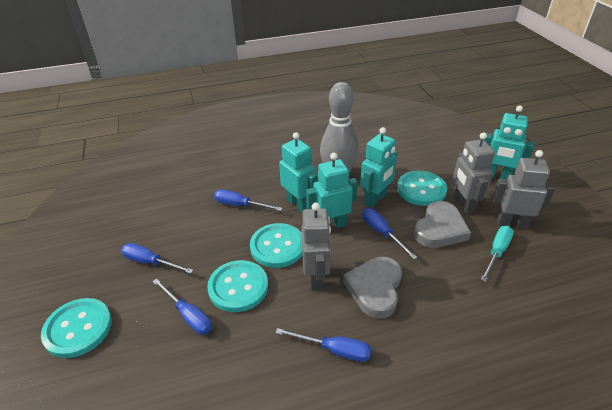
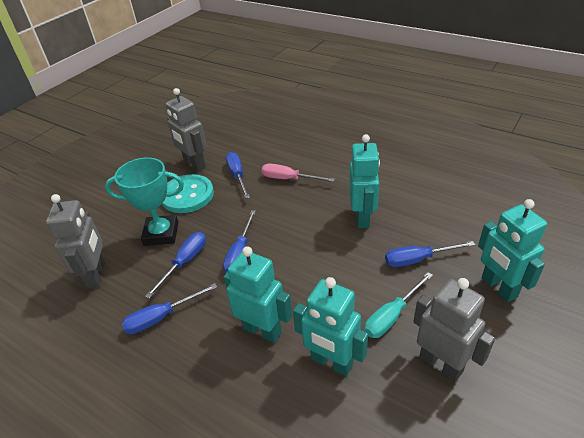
grey bowling pin: 1 -> 0
grey heart: 2 -> 0
pink screwdriver: 0 -> 1
turquoise button: 4 -> 1
turquoise trophy: 0 -> 1

